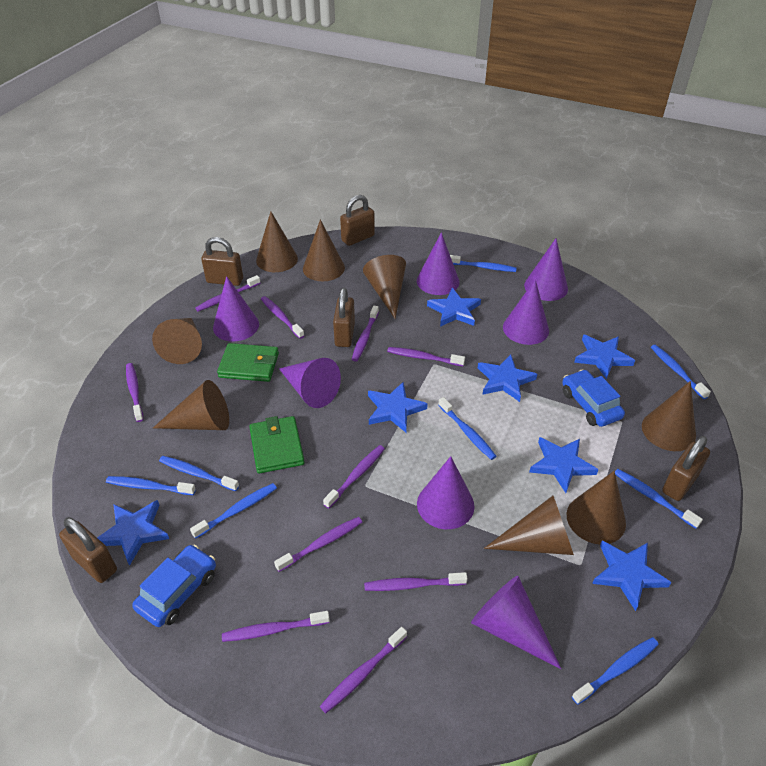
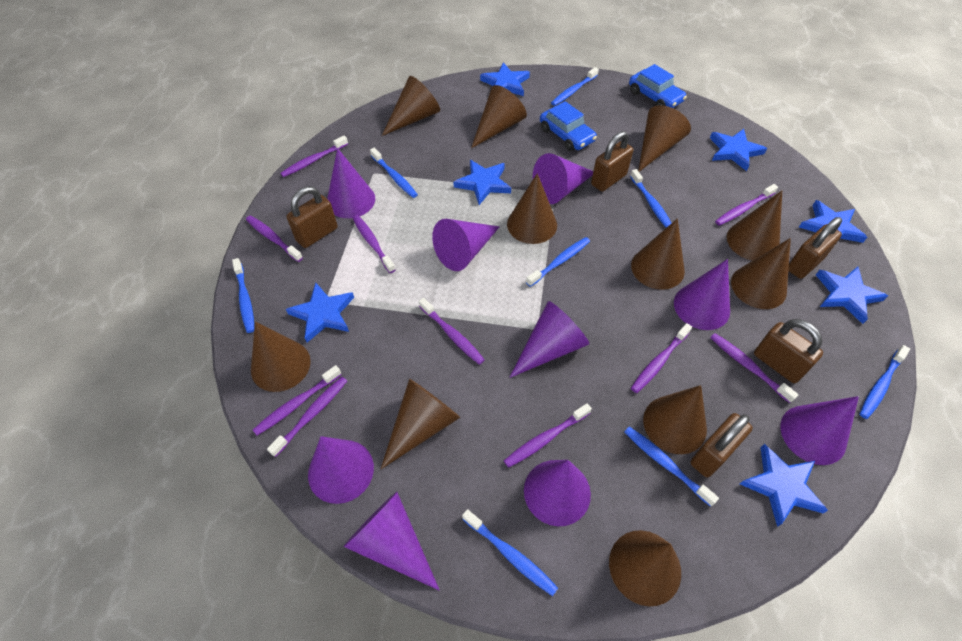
brown cone: 8 -> 11
green wallet: 2 -> 0
purple cone: 7 -> 9

